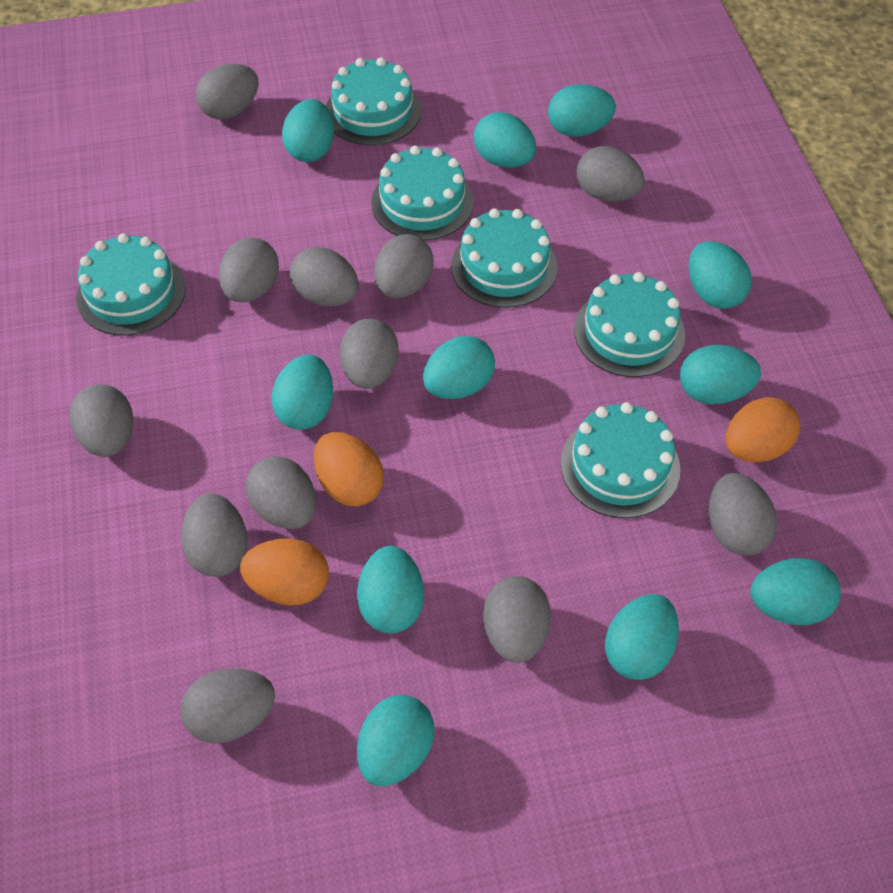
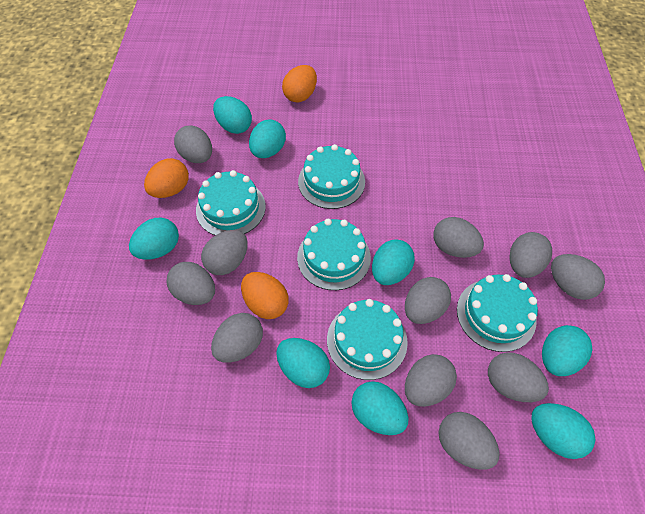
grey egg: 12 -> 11
turquoise cake: 6 -> 5
turquoise egg: 11 -> 8

